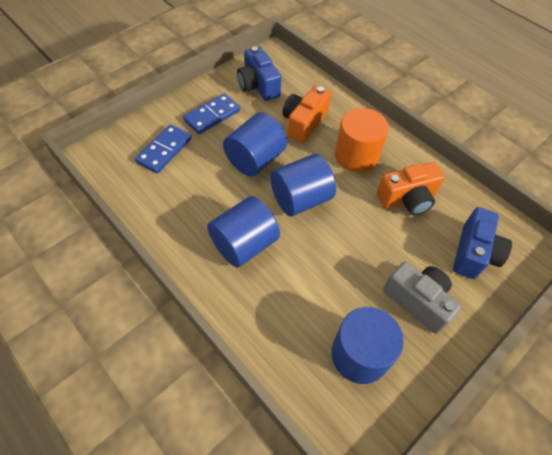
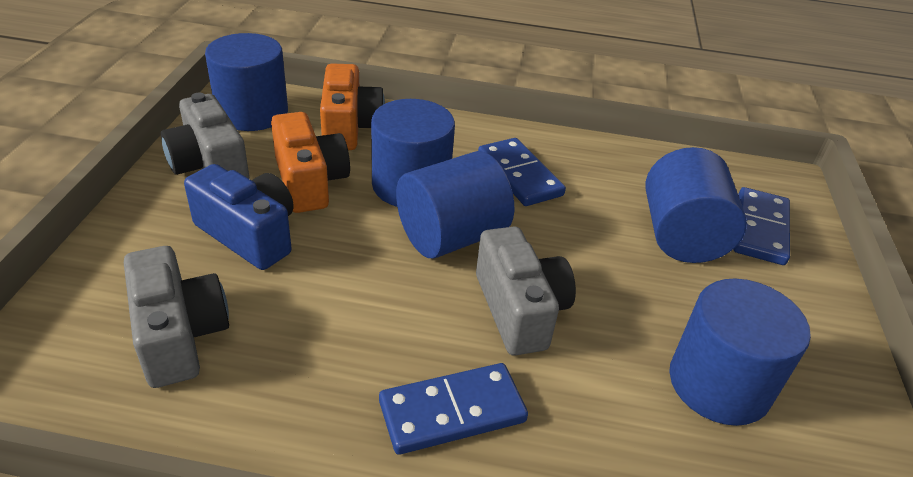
blue camera: 2 -> 1
blue cylinder: 4 -> 5
blue domino: 2 -> 3
grey camera: 1 -> 3
orange cylinder: 1 -> 0

